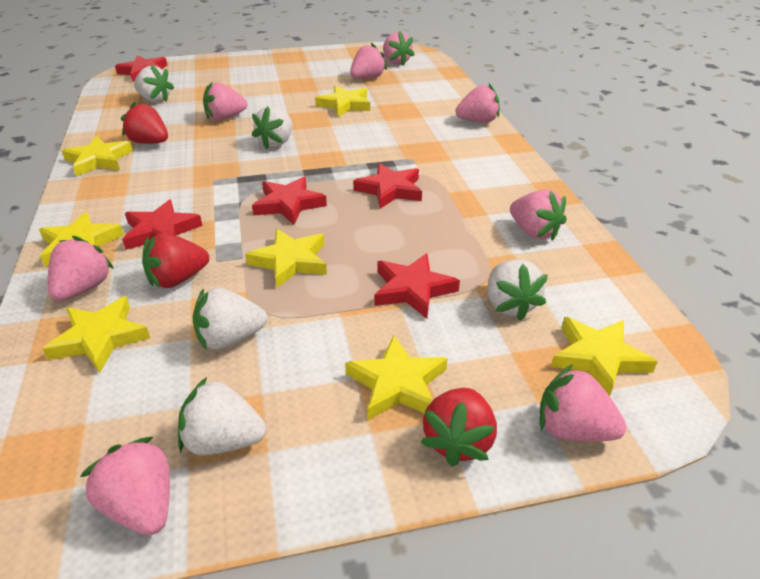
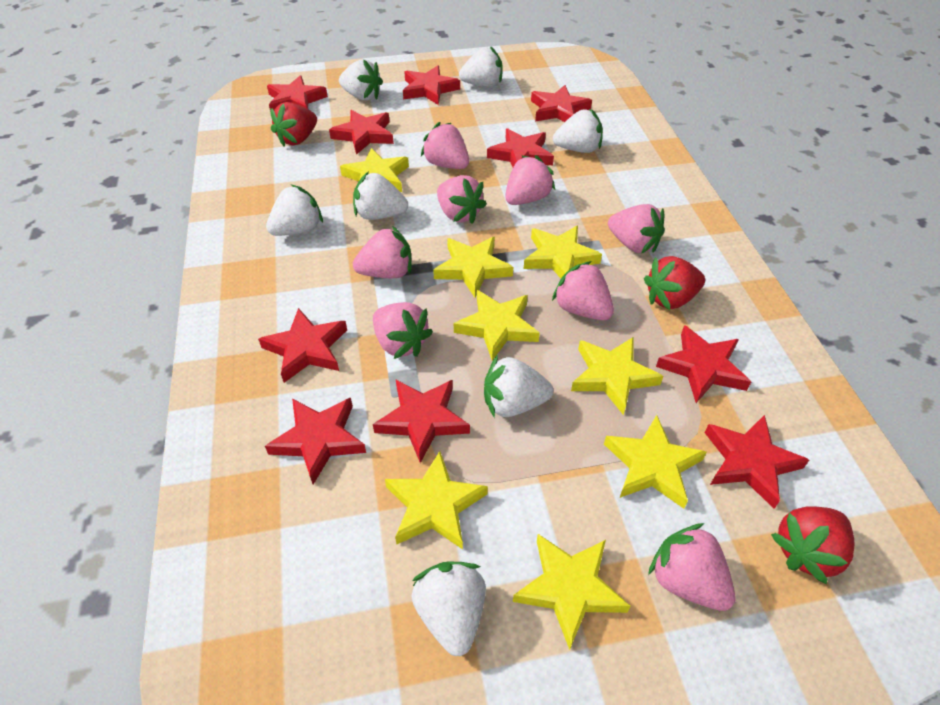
red star: 5 -> 10
white strawberry: 5 -> 7
yellow star: 7 -> 8

